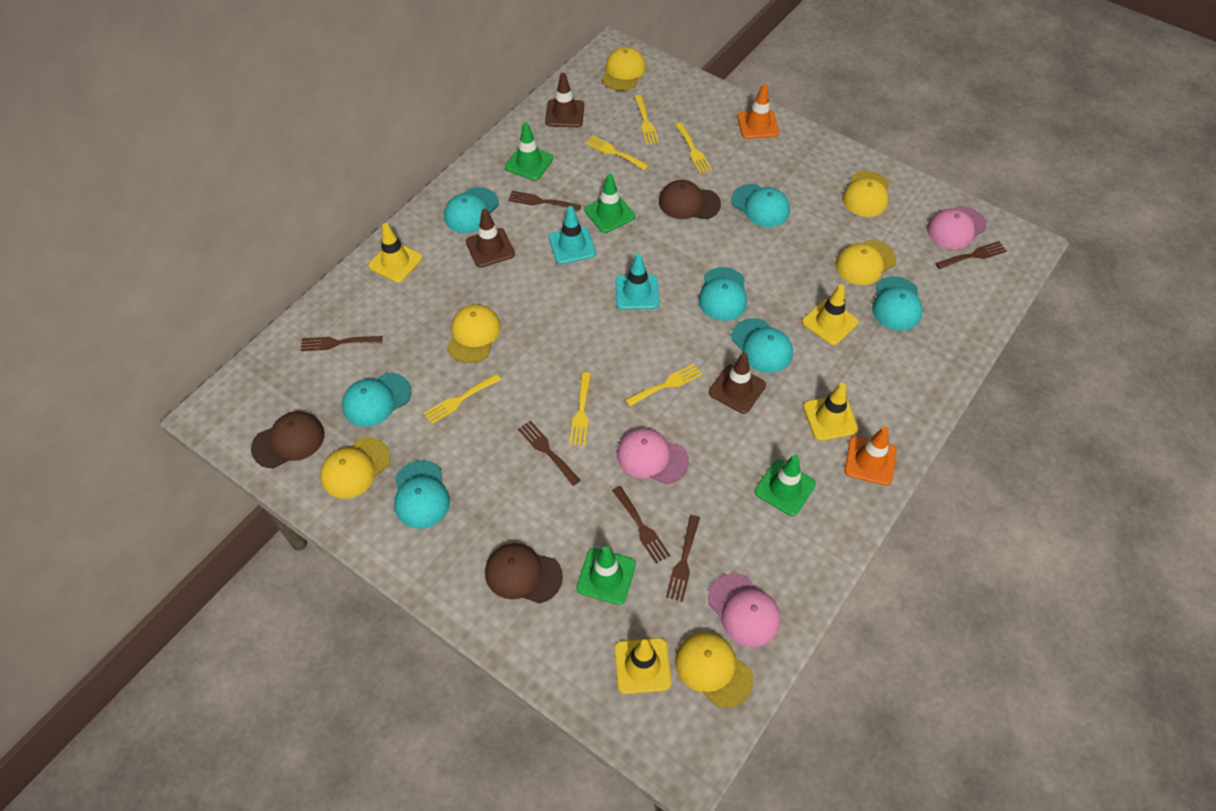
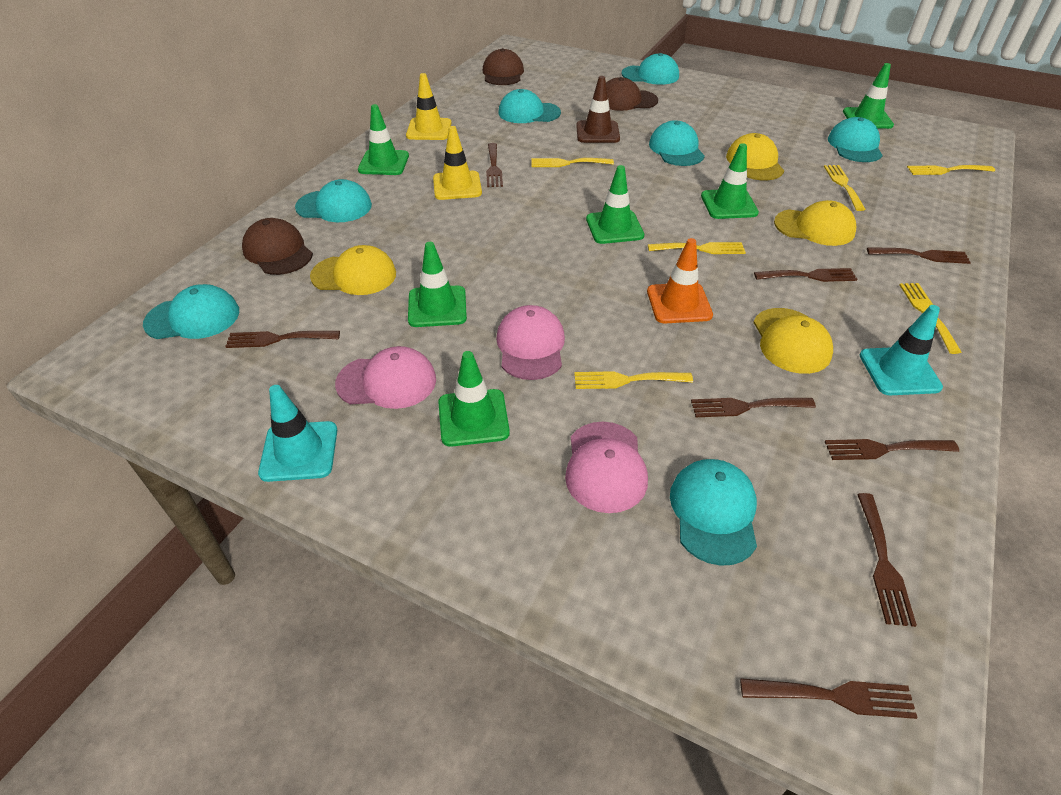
brown fork: 6 -> 8
brown traffic cone: 3 -> 1
green traffic cone: 4 -> 6
orange traffic cone: 2 -> 1
yellow cap: 6 -> 4
yellow traffic cone: 4 -> 2

